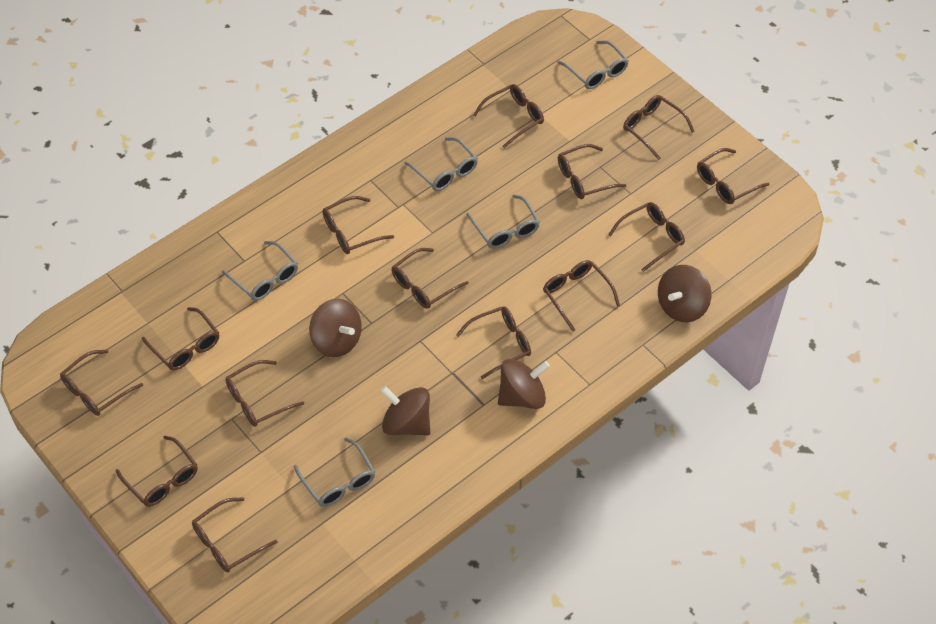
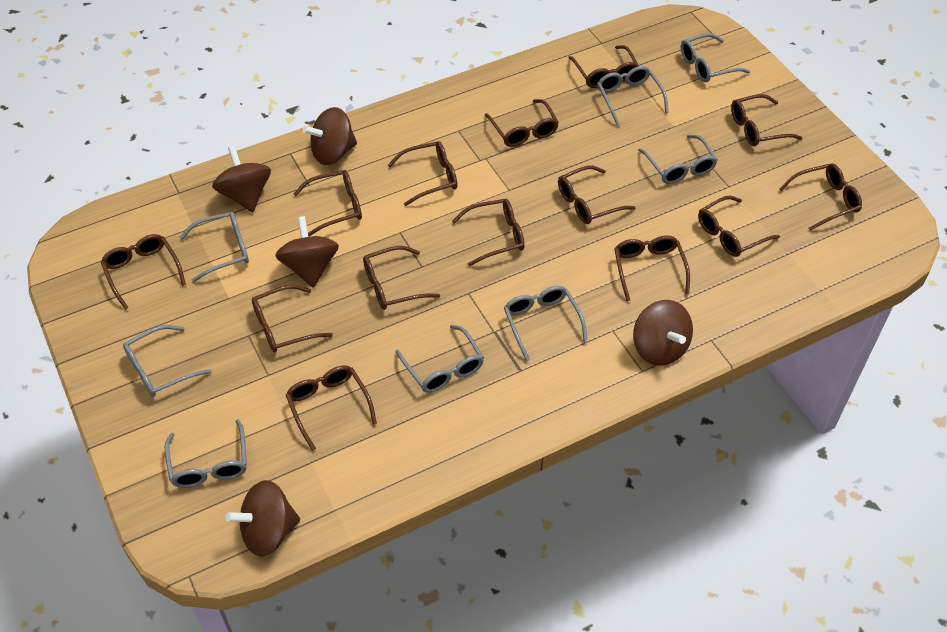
brown spinning top: 4 -> 5
grey glasses: 5 -> 8

